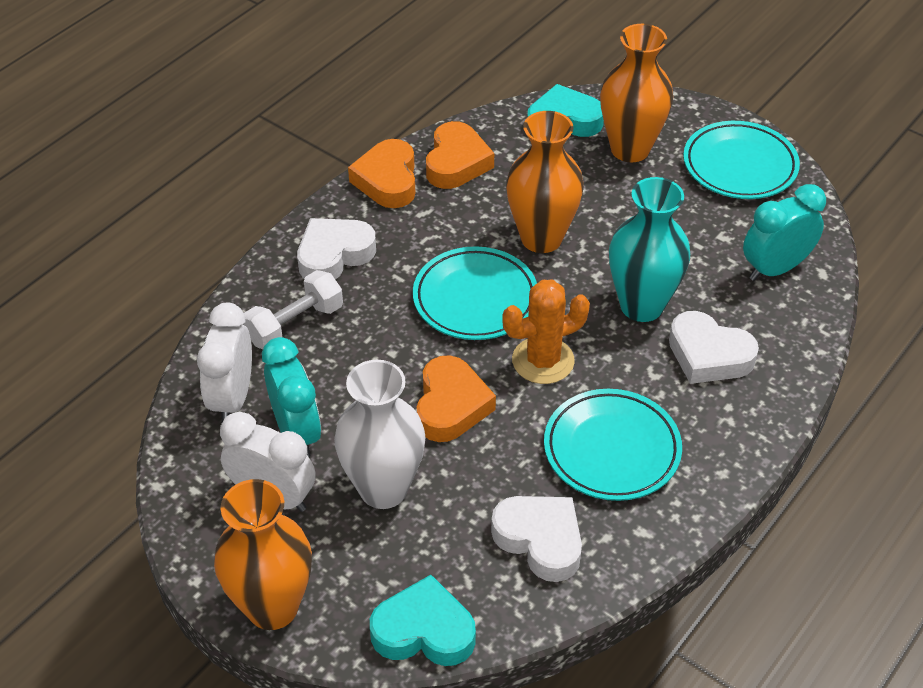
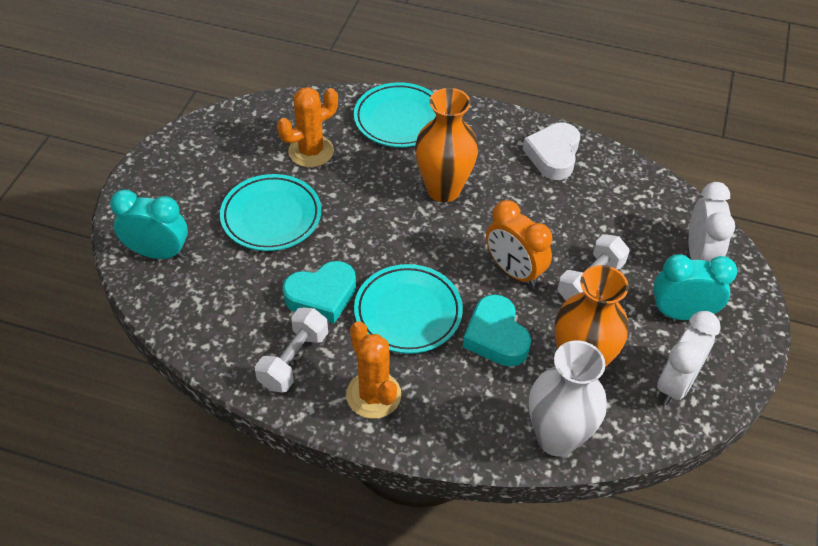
orange cactus: 1 -> 2
orange clock: 0 -> 1
orange heart: 3 -> 0
orange vase: 3 -> 2
turquoise vase: 1 -> 0
white dumbbell: 1 -> 2
white heart: 3 -> 1

